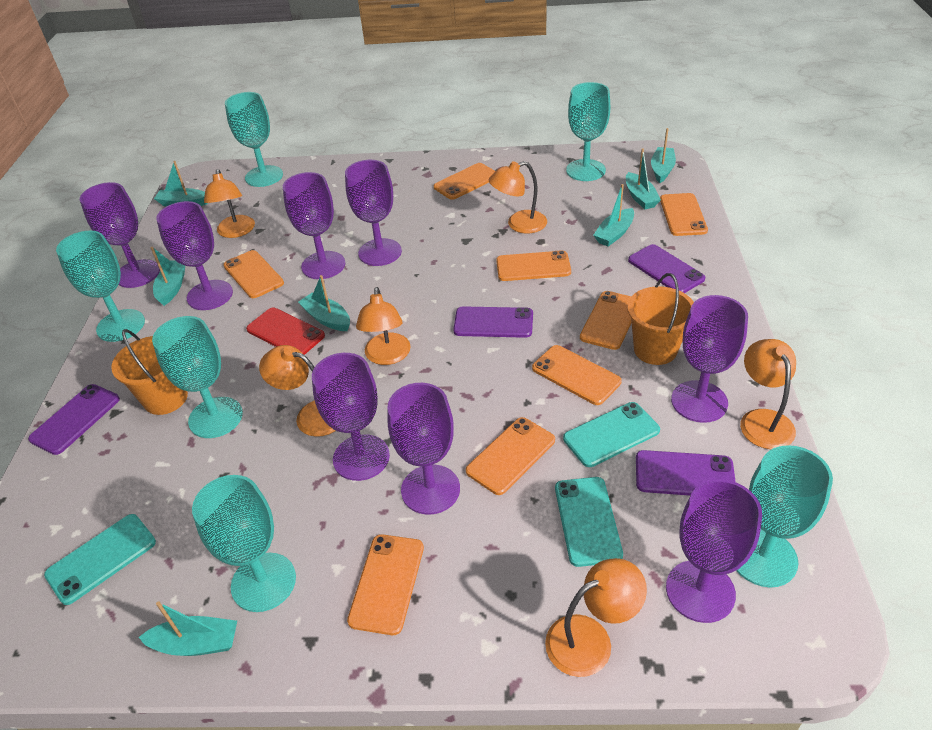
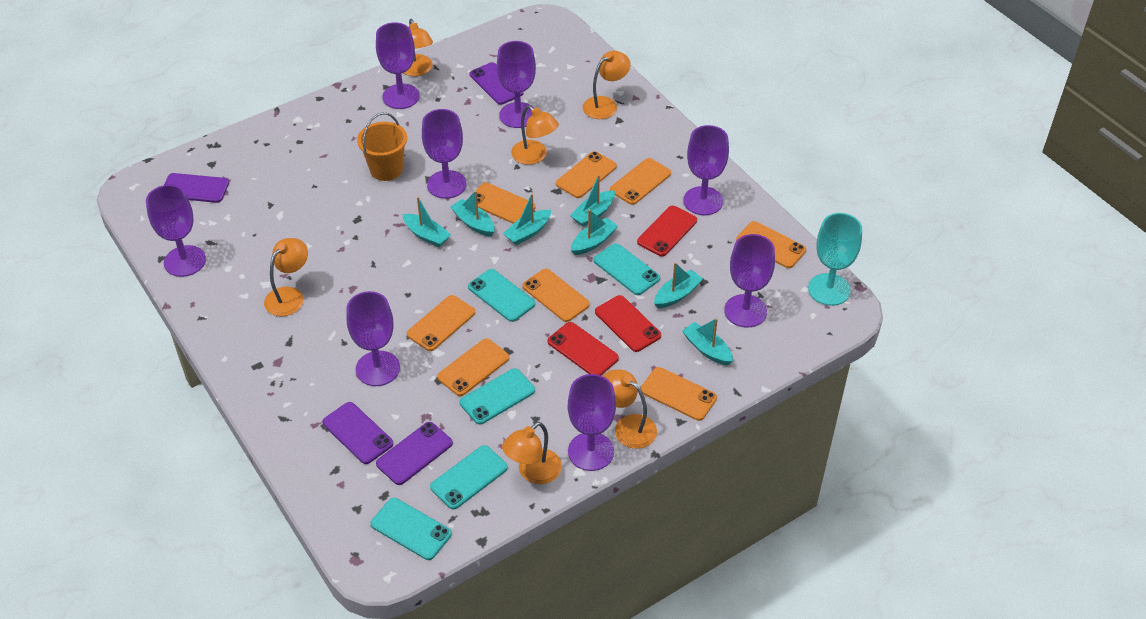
orange bucket: 2 -> 1
red phone: 1 -> 3
turquoise goblet: 6 -> 1
turquoise phone: 3 -> 5

